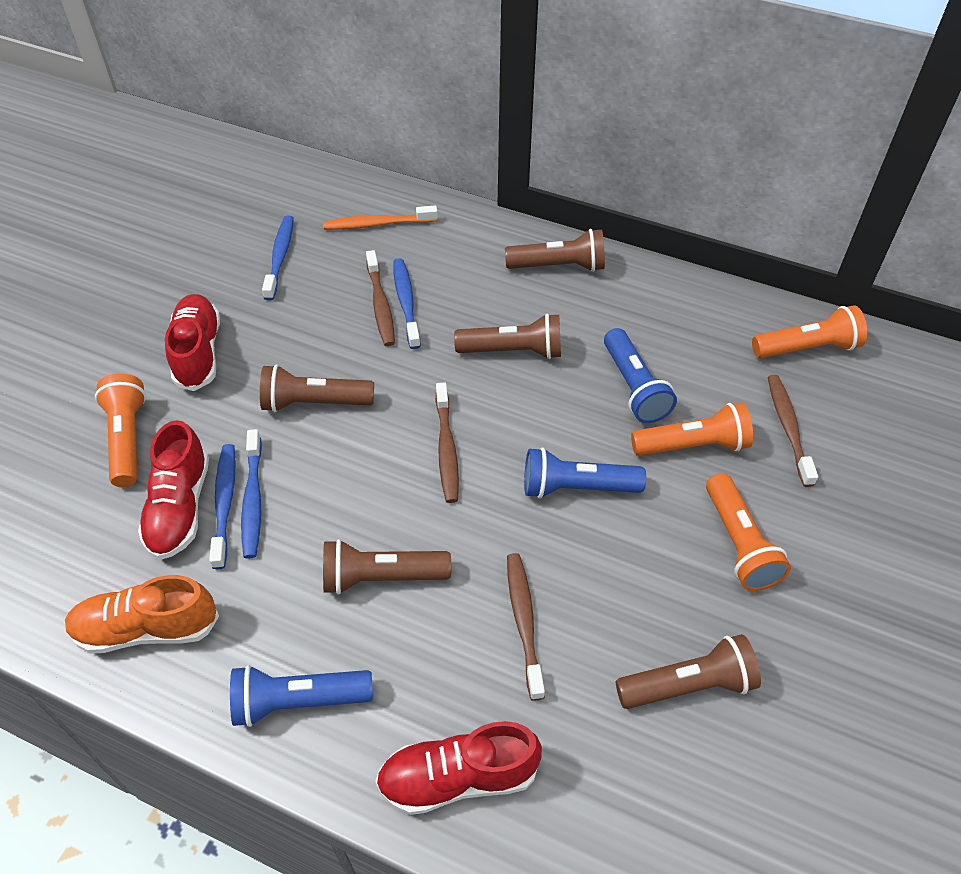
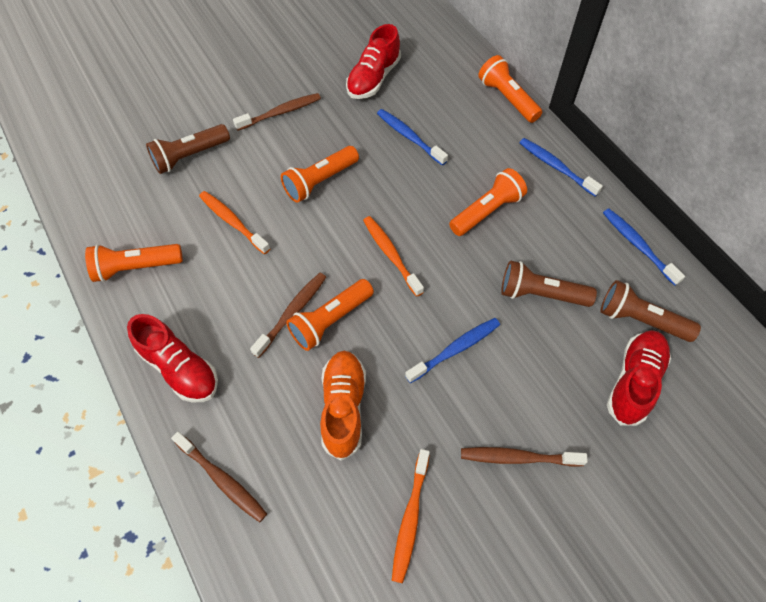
blue flashlight: 3 -> 0
brown flashlight: 5 -> 3
orange flashlight: 4 -> 5
orange toothbrush: 1 -> 3

